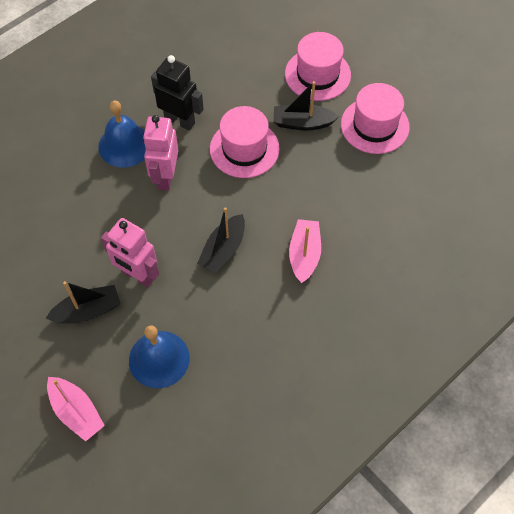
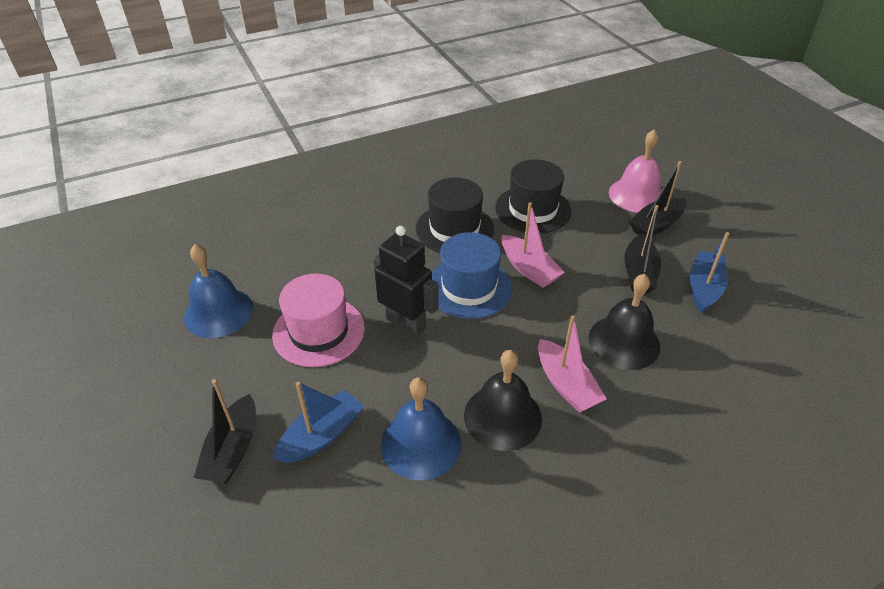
black bell: 0 -> 2
black hat: 0 -> 2
blue boat: 0 -> 2
blue hat: 0 -> 1
pink bell: 0 -> 1
pink hat: 3 -> 1
pink robot: 2 -> 0

